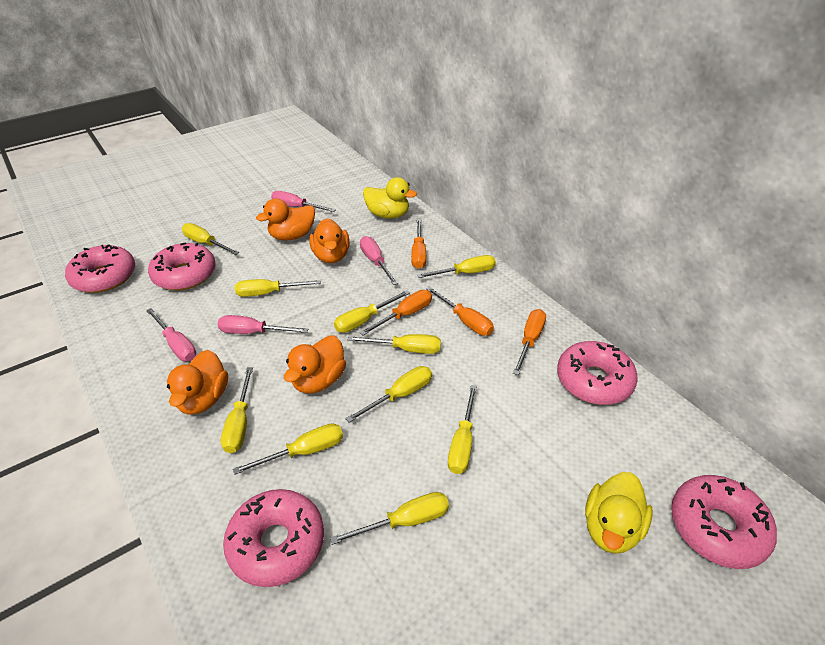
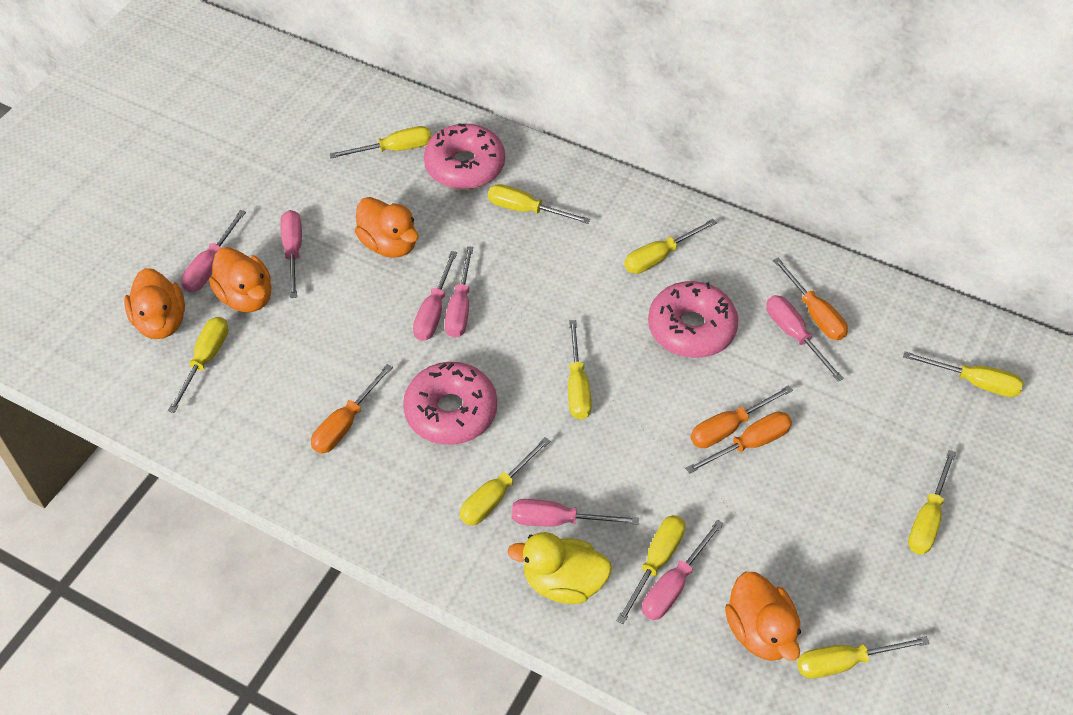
pink donut: 5 -> 3
pink screwdriver: 4 -> 7
yellow duck: 2 -> 1

